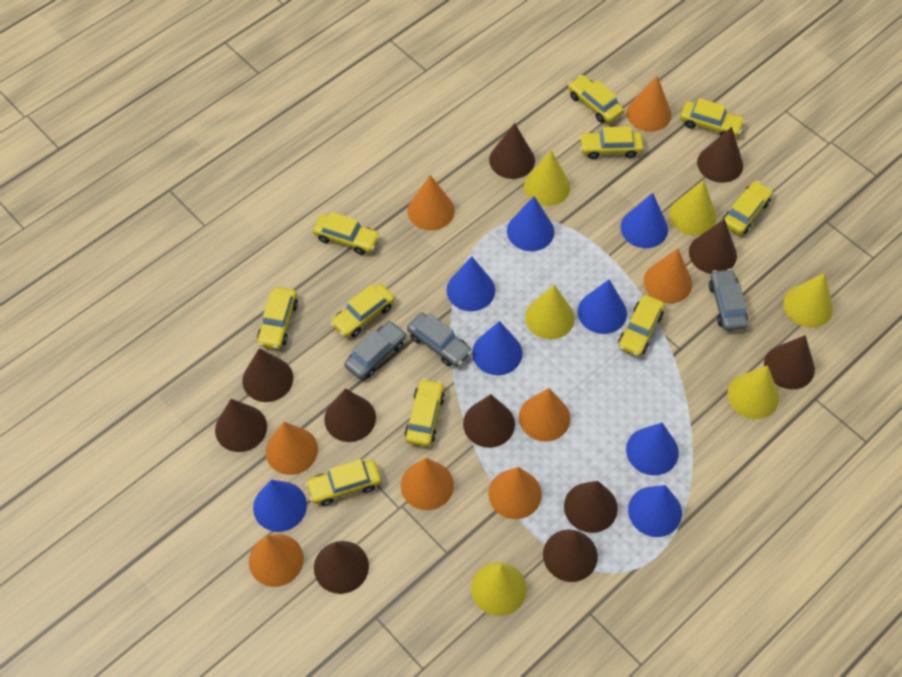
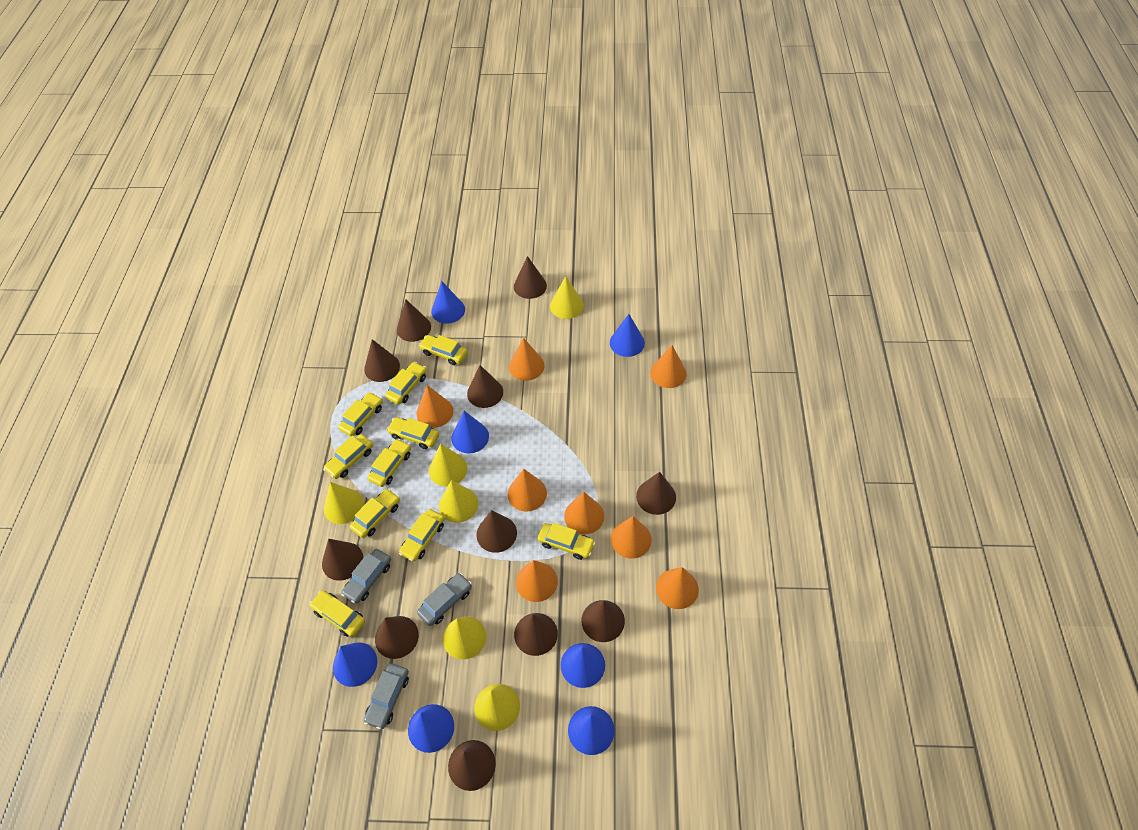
blue cone: 8 -> 7

